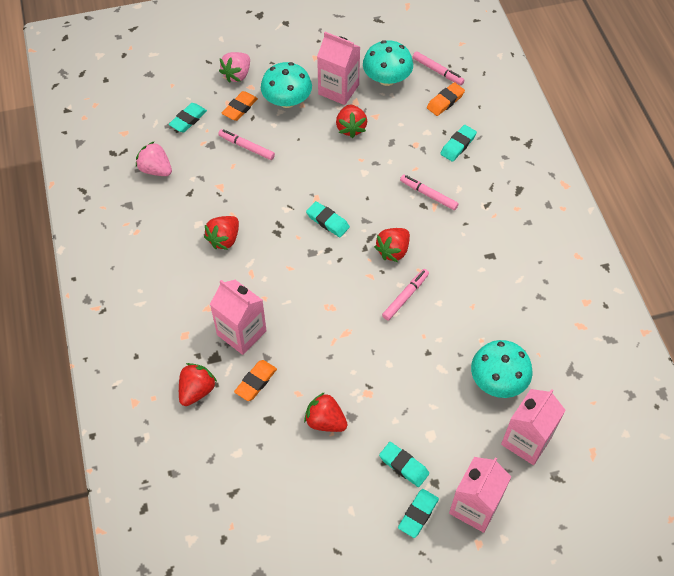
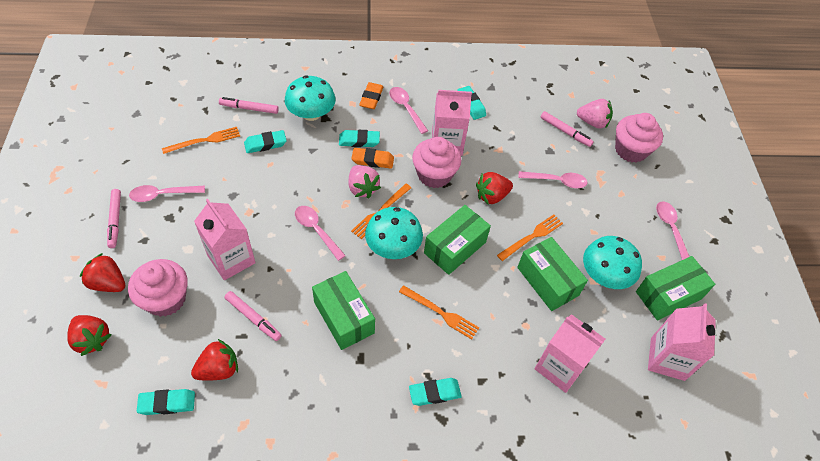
green box: 0 -> 4
orange eraser: 3 -> 2
orange fork: 0 -> 4
pink cupcake: 0 -> 3
pink spoon: 0 -> 5
red strawberry: 5 -> 4

